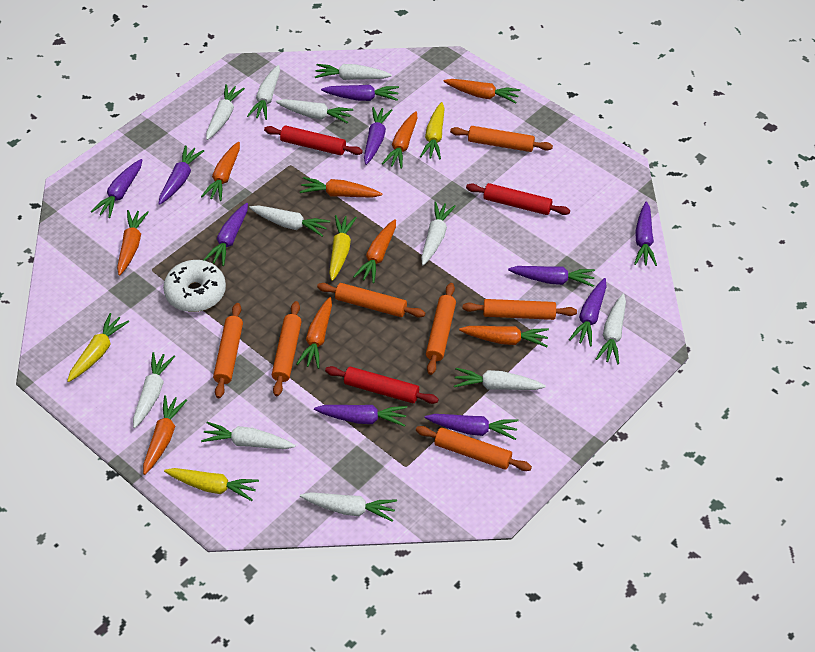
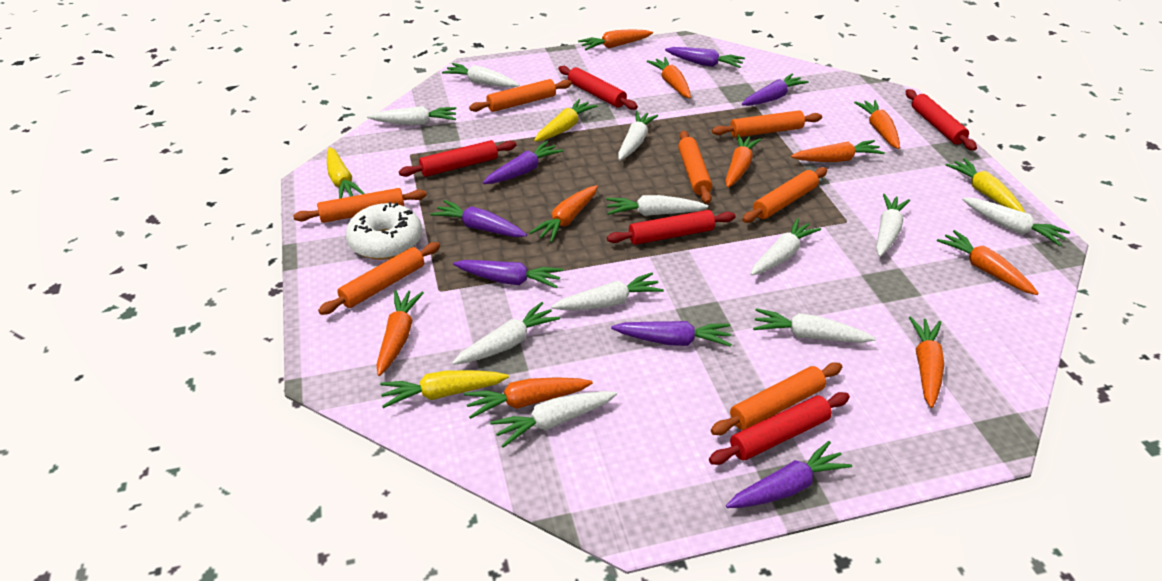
orange carrot: 9 -> 10
purple carrot: 10 -> 7
red rolling pin: 3 -> 5

